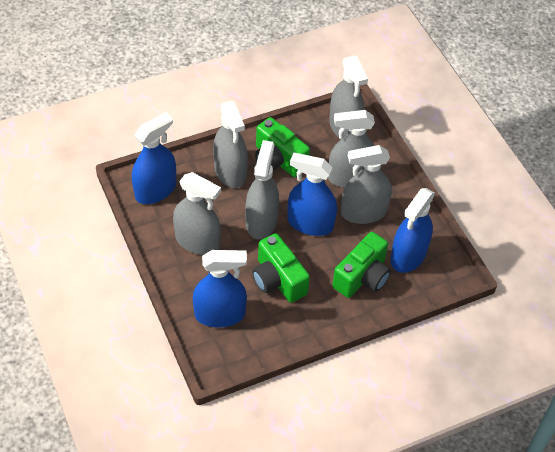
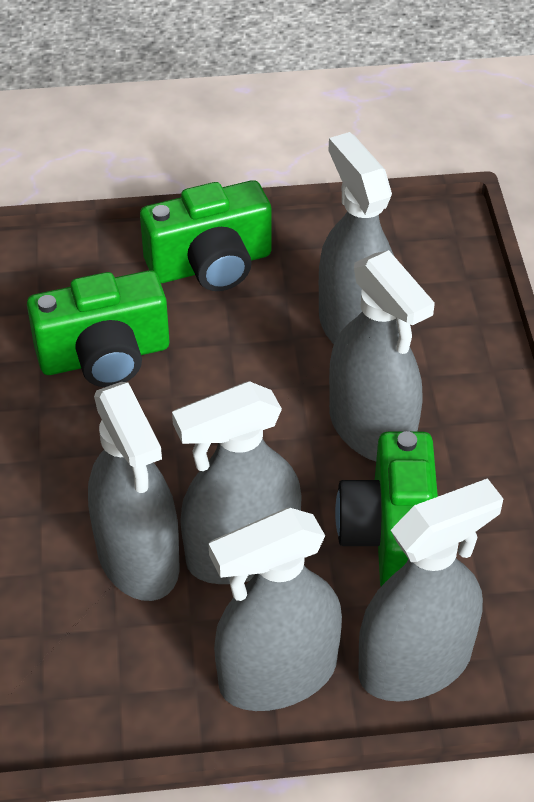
blue spray bottle: 4 -> 0

